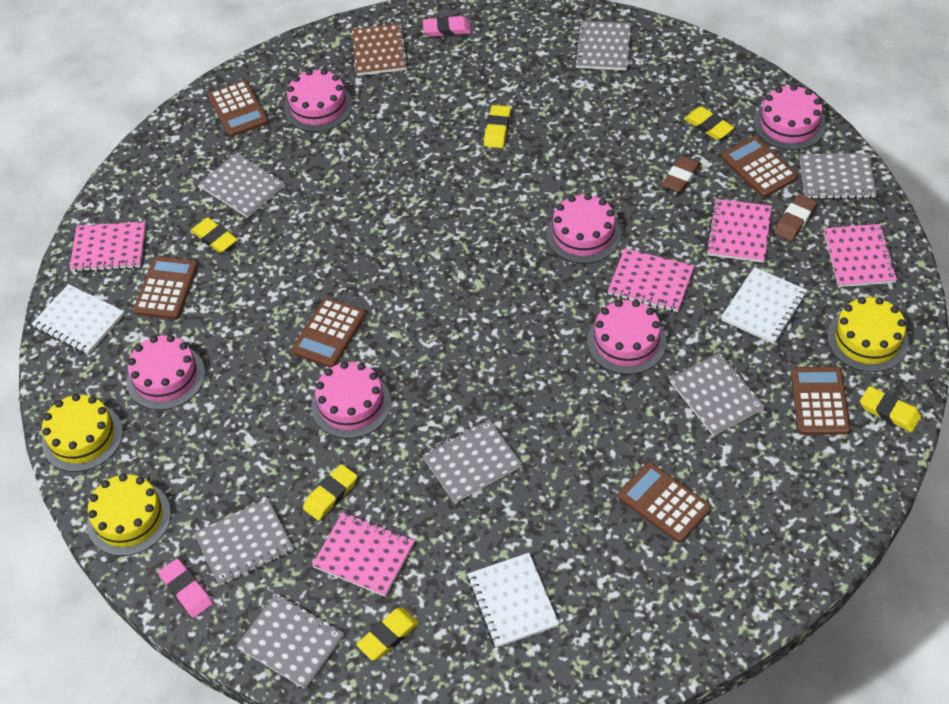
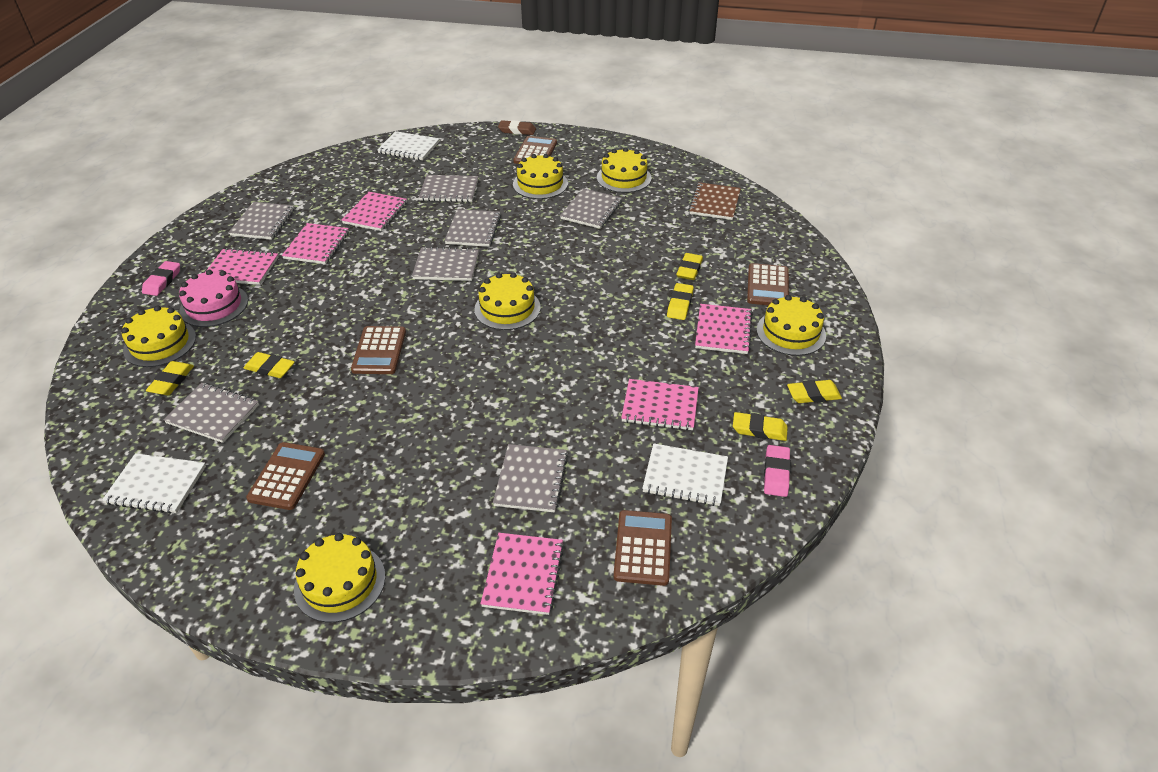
brown calculator: 6 -> 5
brown eraser: 2 -> 1
pink cake: 6 -> 1
pink notebook: 5 -> 6
yellow cake: 3 -> 6

